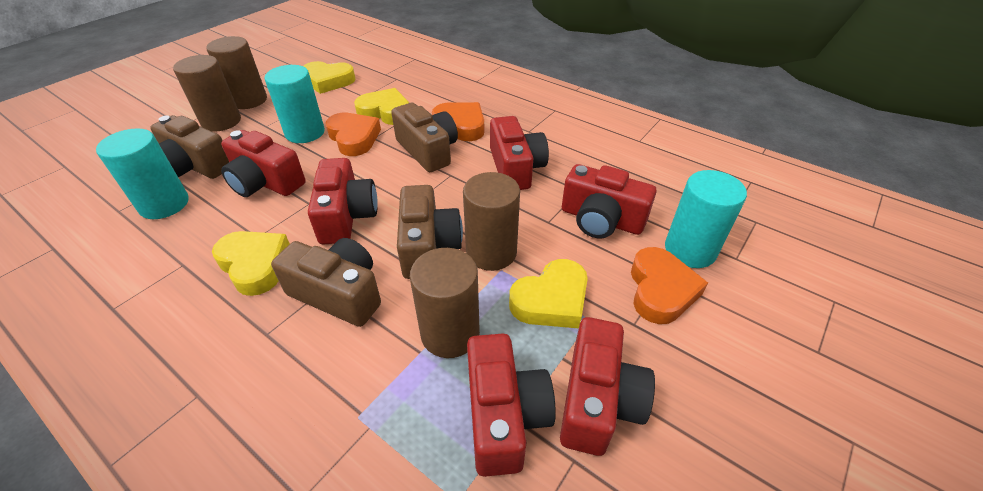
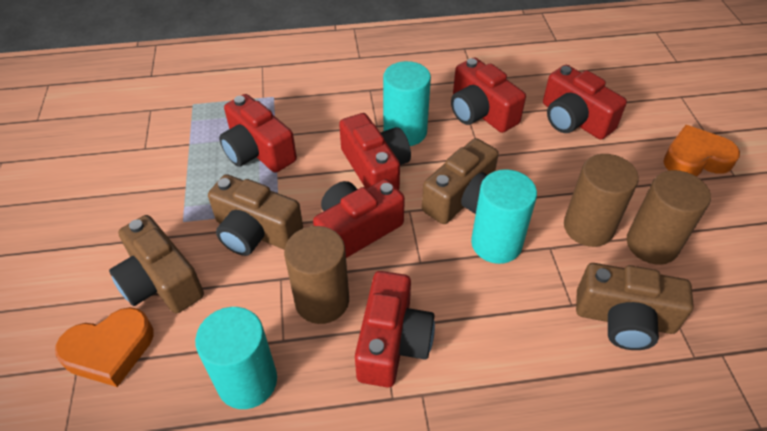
brown cylinder: 4 -> 3
orange heart: 3 -> 2
yellow heart: 4 -> 0

